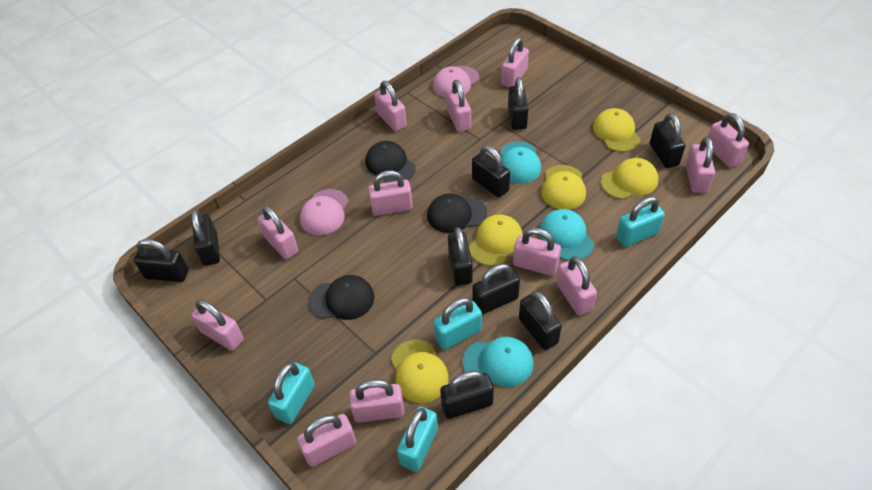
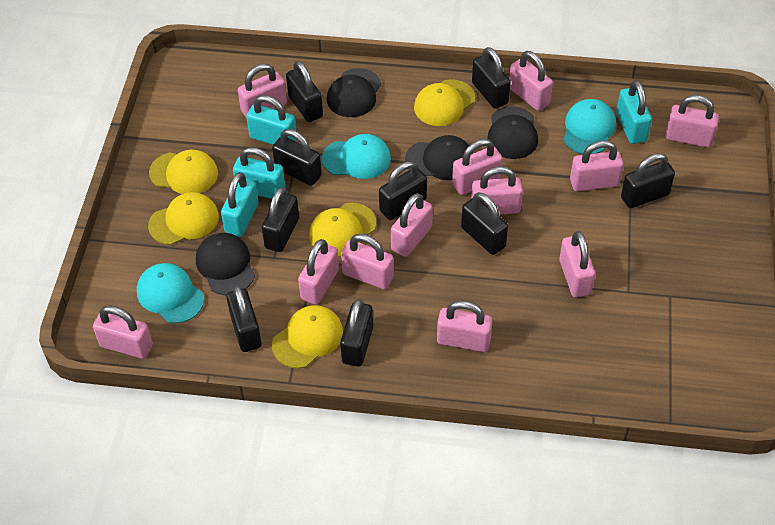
black cap: 3 -> 4
pink cap: 2 -> 0

